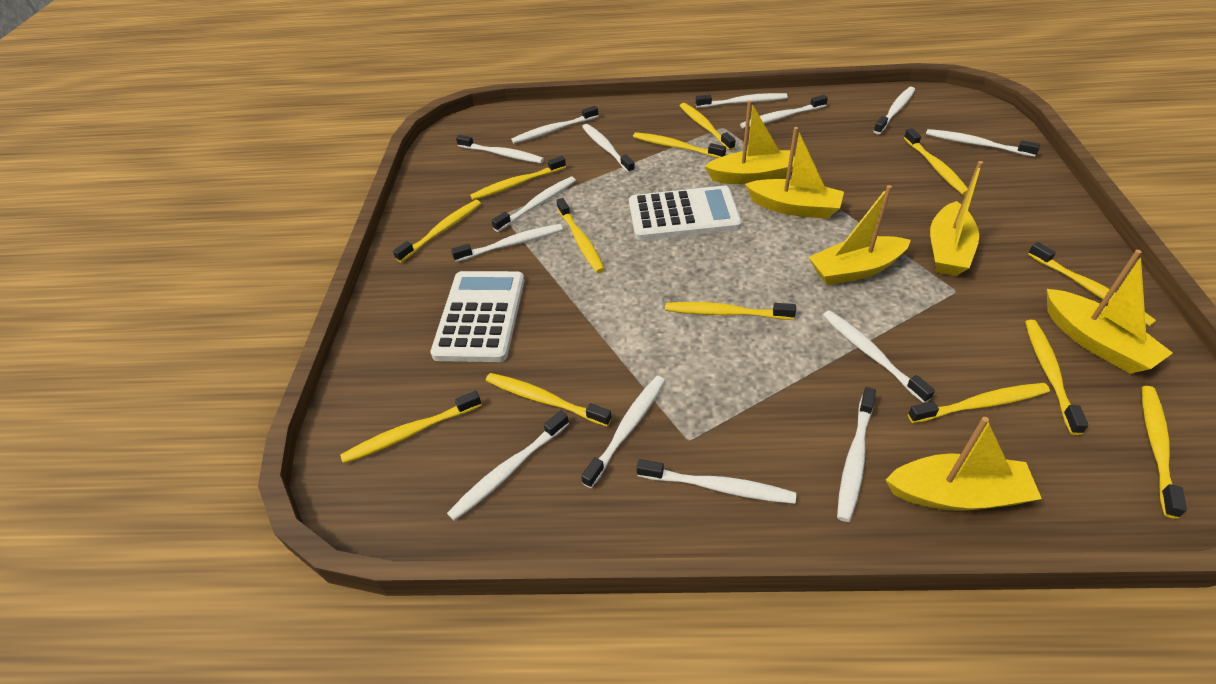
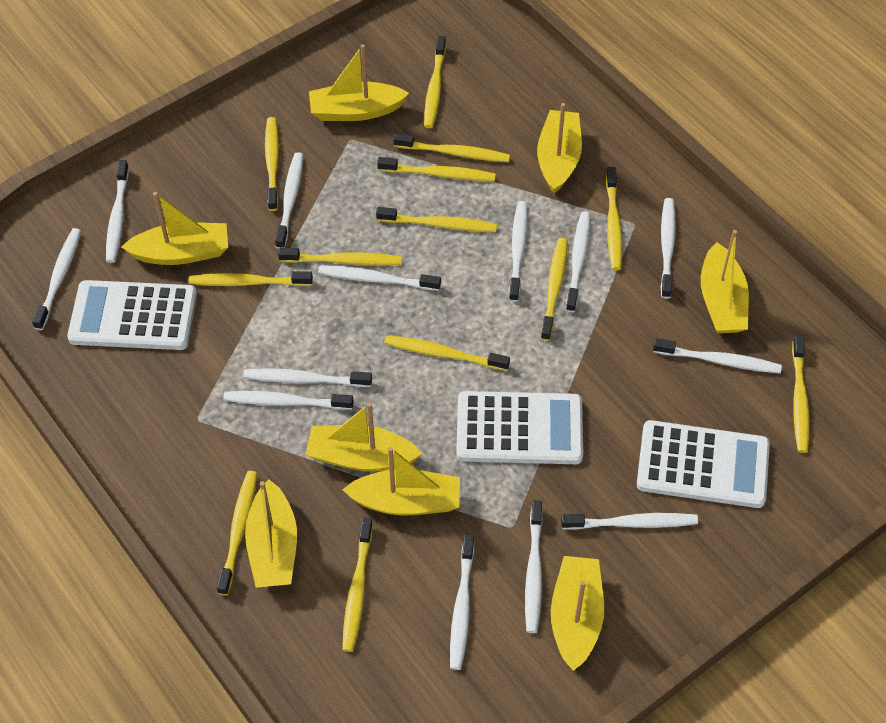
white calculator: 2 -> 3
white toothbrush: 14 -> 13
yellow boat: 6 -> 8

